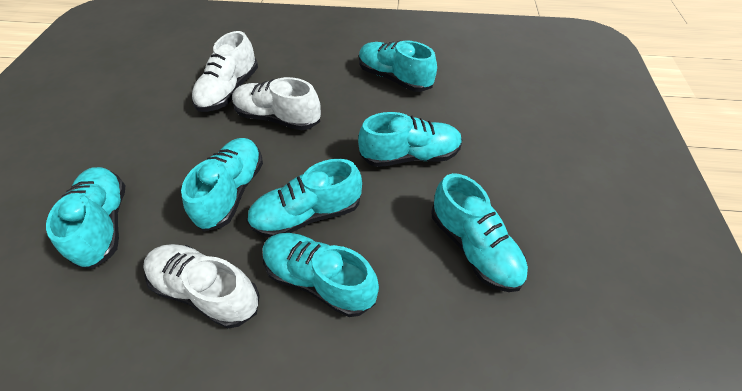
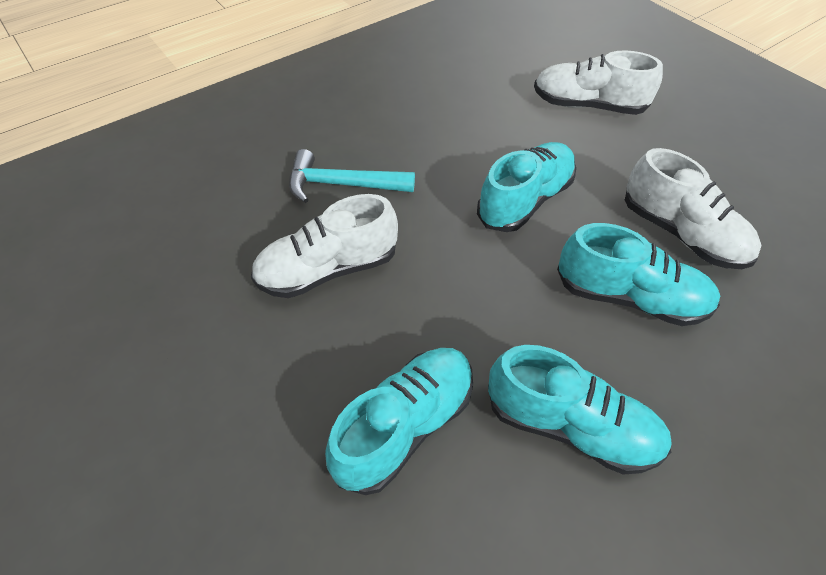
turquoise hammer: 0 -> 1
turquoise shoe: 7 -> 4

